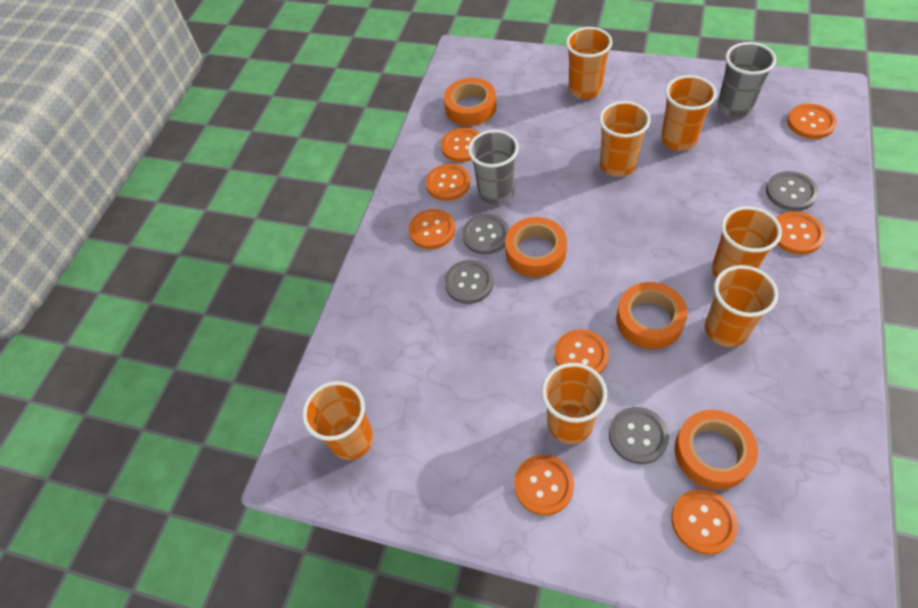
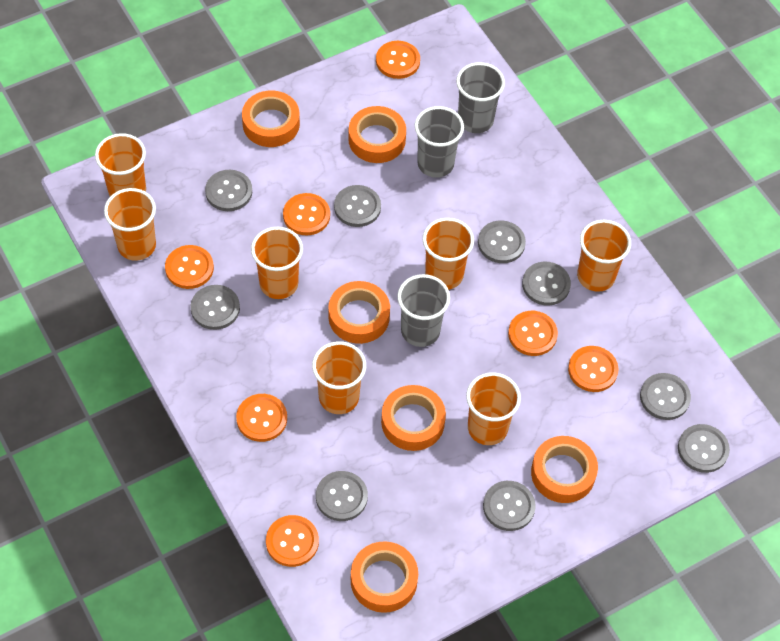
grey button: 4 -> 9
grey cup: 2 -> 3
orange button: 8 -> 7
orange tape: 4 -> 6

